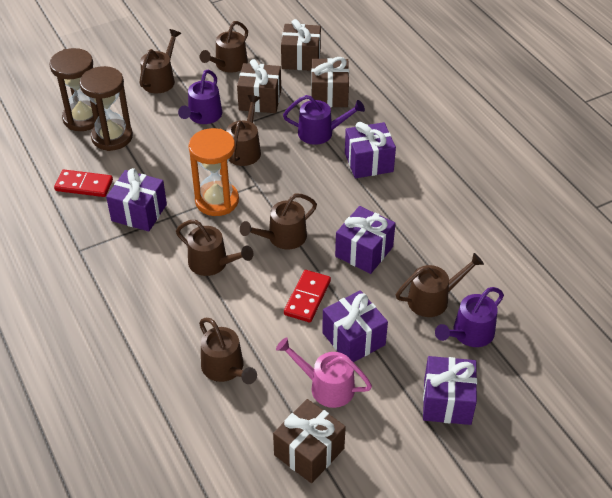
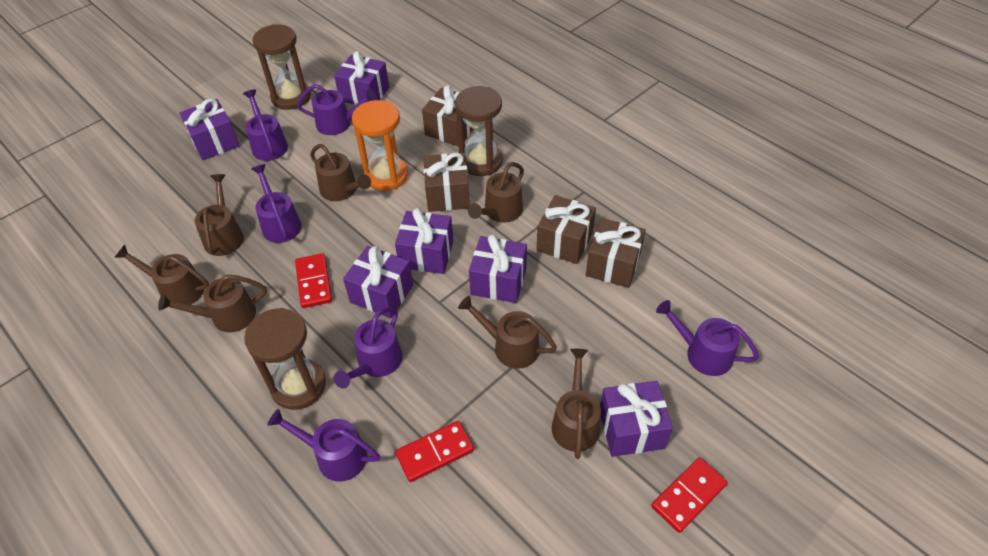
brown hourglass: 2 -> 3
pink watering can: 1 -> 0
purple gift: 5 -> 6
purple watering can: 3 -> 6
red domino: 2 -> 3

